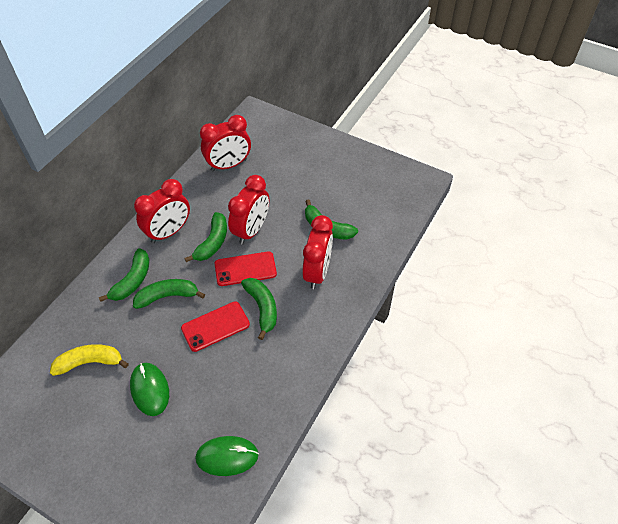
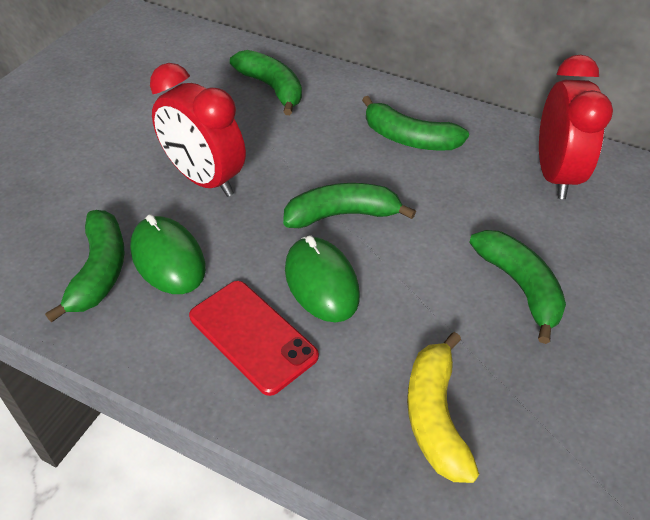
red clock: 4 -> 2
red phone: 2 -> 1

